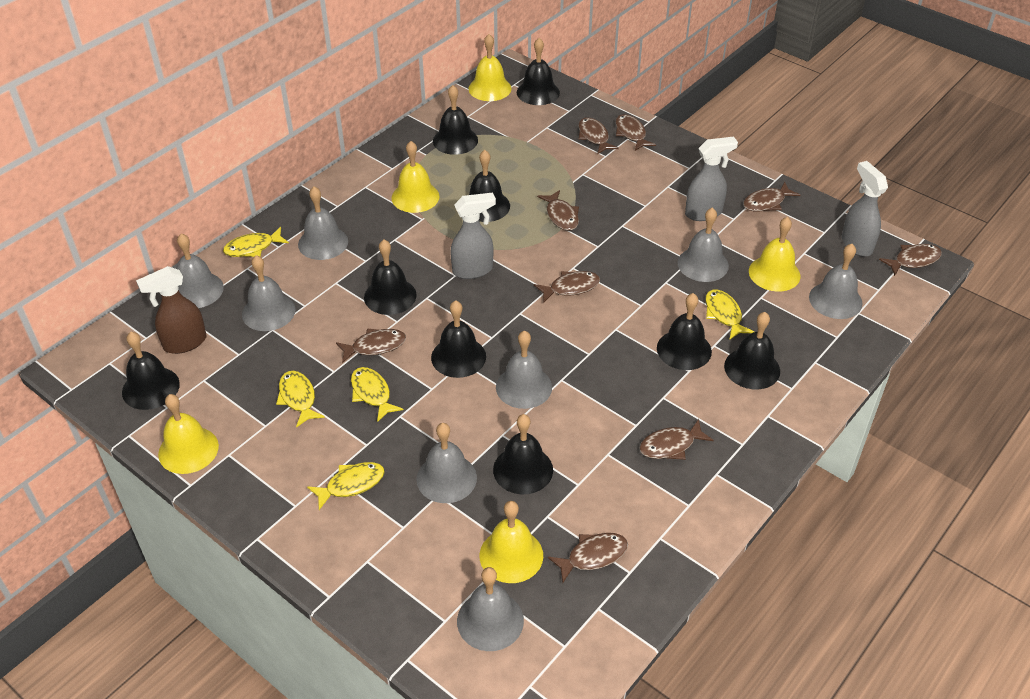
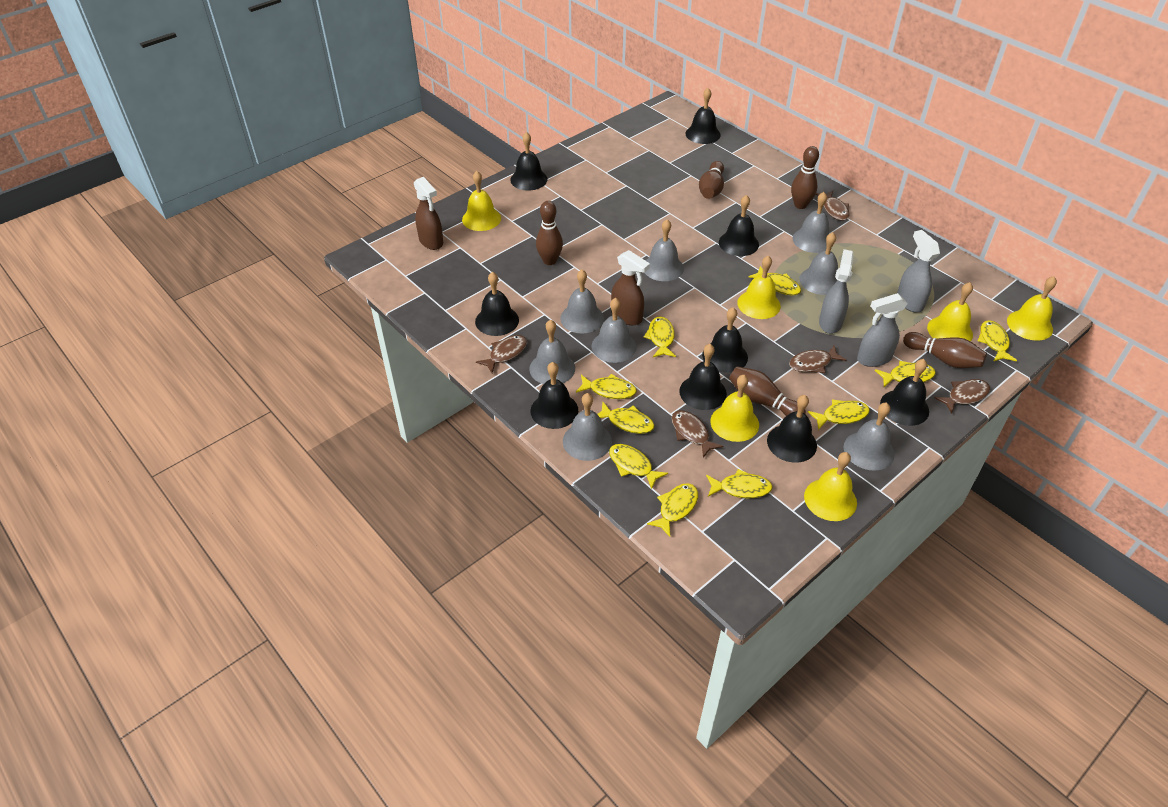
brown bowling pin: 0 -> 5
brown fish: 9 -> 5
brown spray bottle: 1 -> 2
yellow bell: 5 -> 6
yellow fish: 5 -> 10

